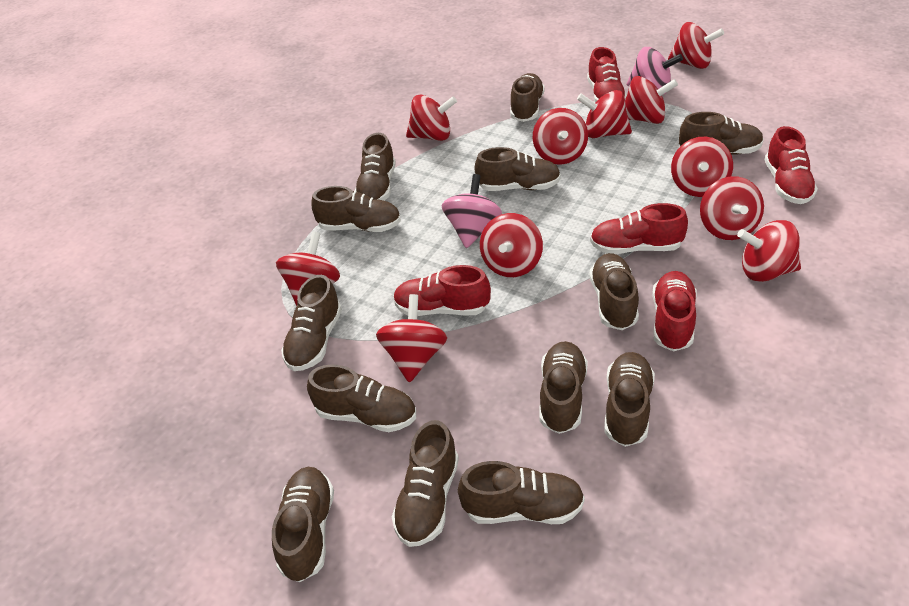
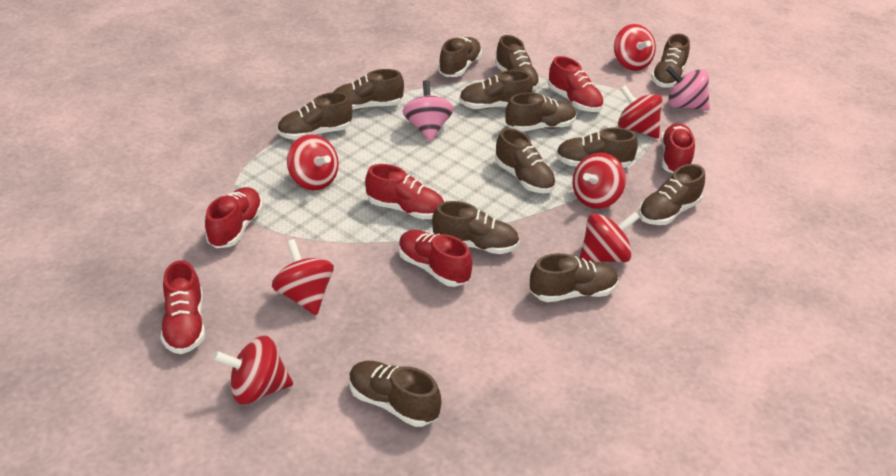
red shoe: 5 -> 6
red spinning top: 11 -> 7

